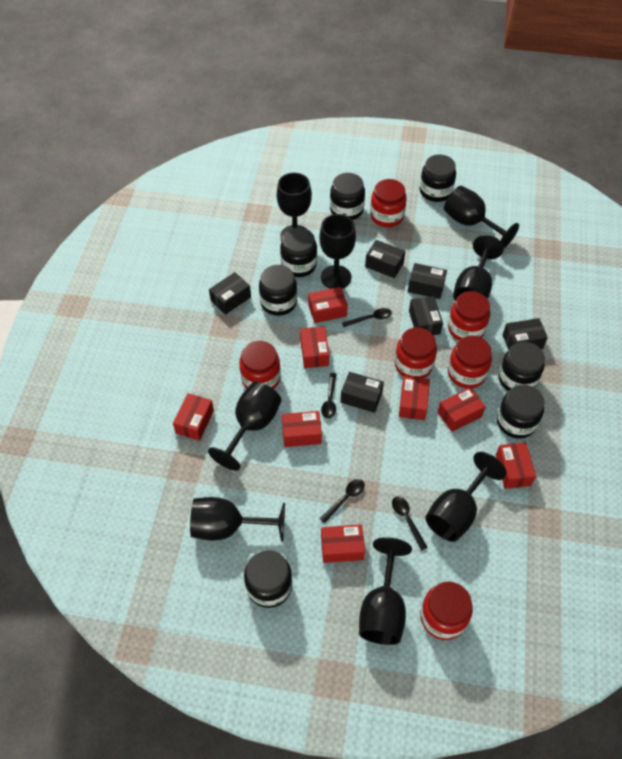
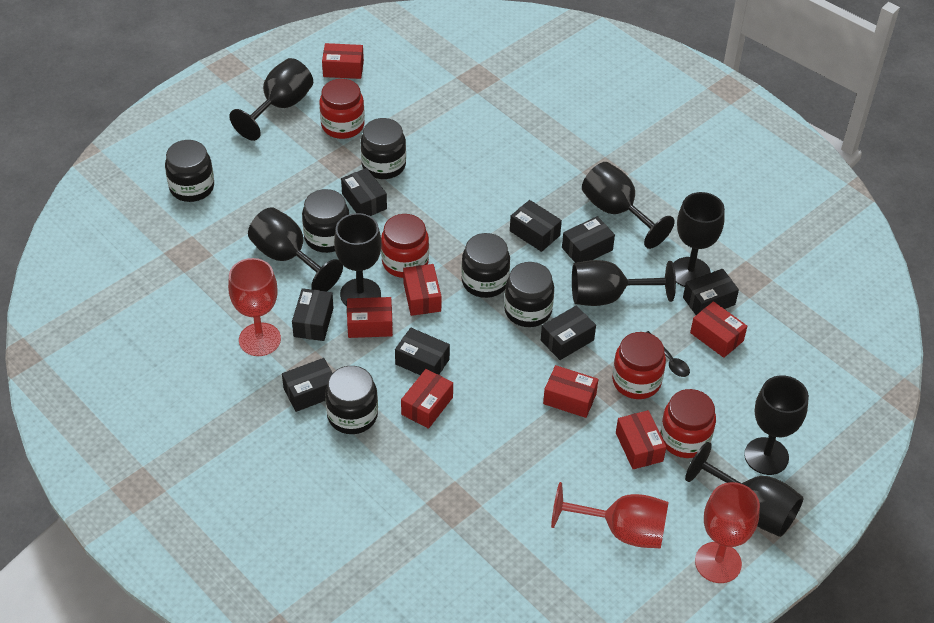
black box: 6 -> 8
black jar: 7 -> 6
black spoon: 4 -> 1
red box: 8 -> 7
red goblet: 0 -> 3
red jar: 6 -> 4

